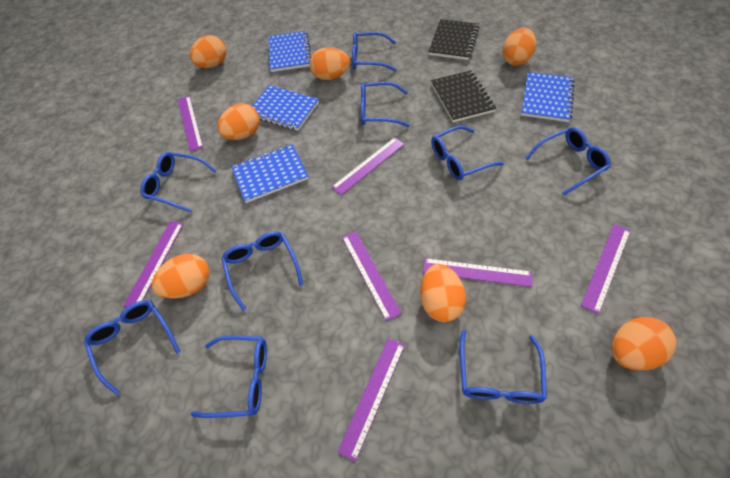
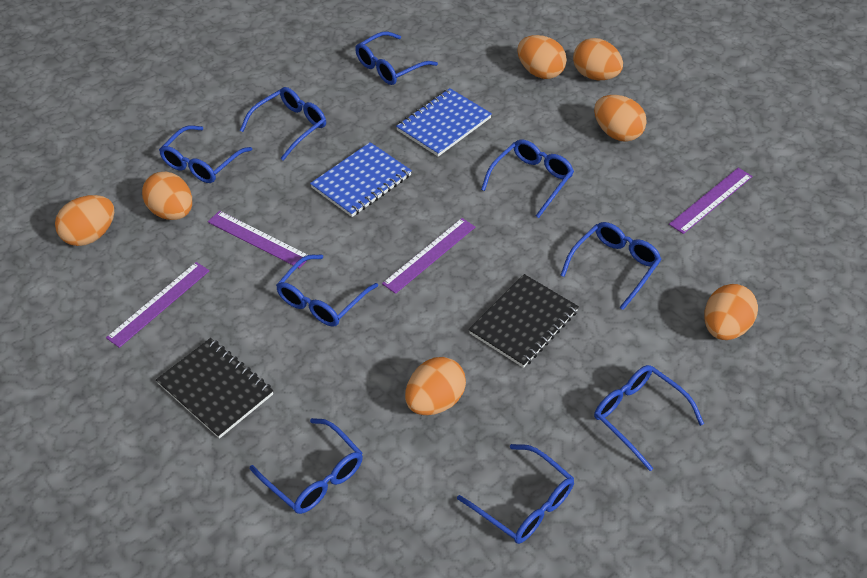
blue notebook: 4 -> 2
purple ruler: 7 -> 4

